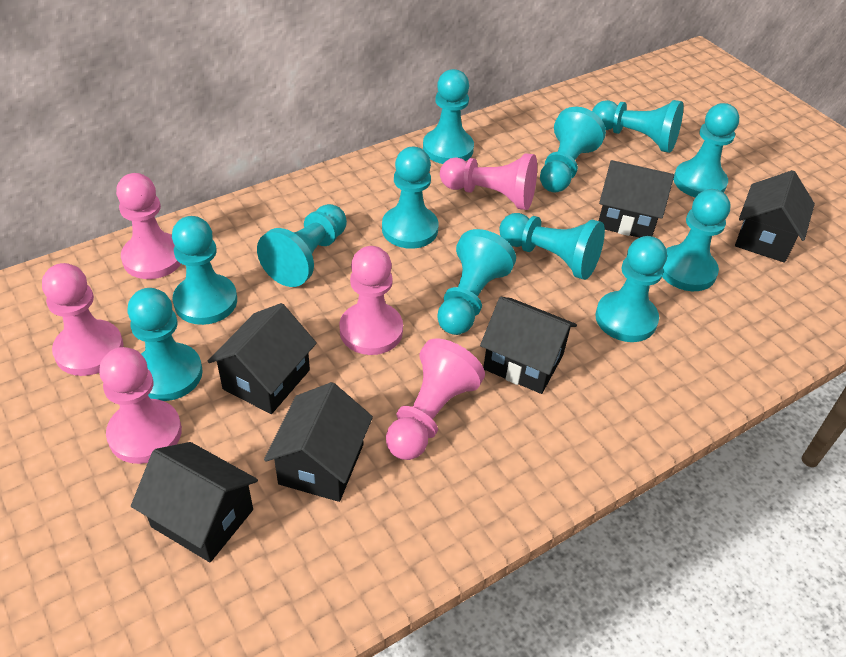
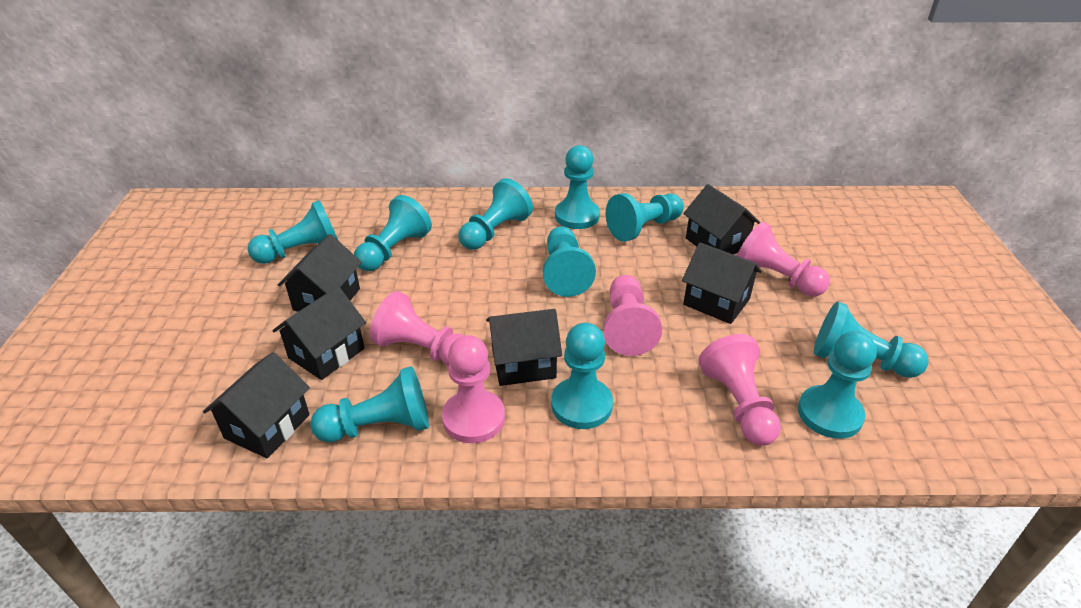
pink pawn: 6 -> 5
turquoise pawn: 12 -> 10

